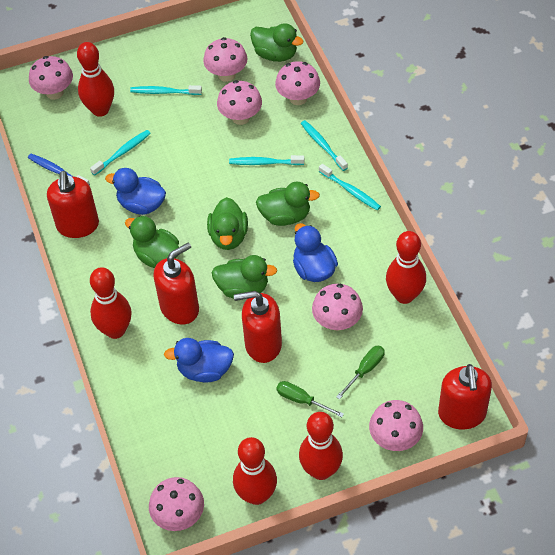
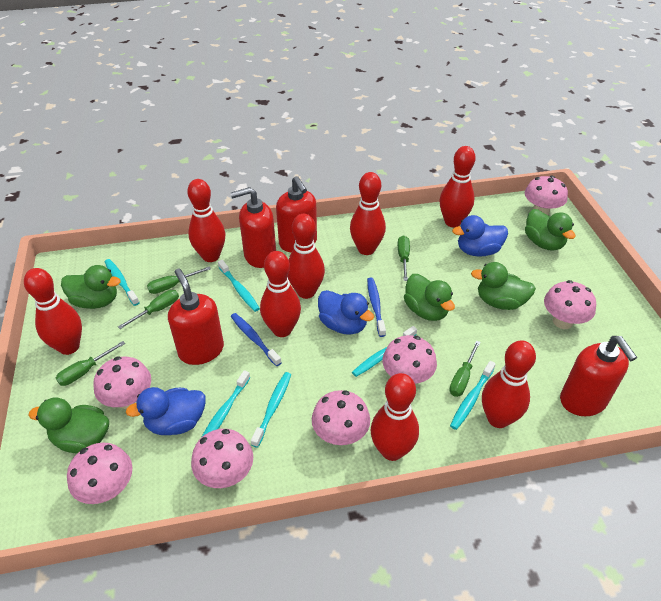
blue toothbrush: 1 -> 2
green screwdriver: 2 -> 5
red bowling pin: 5 -> 8
turquoise toothbrush: 5 -> 6

